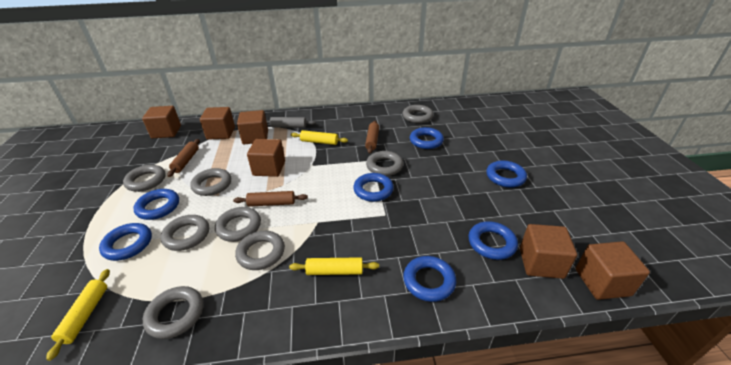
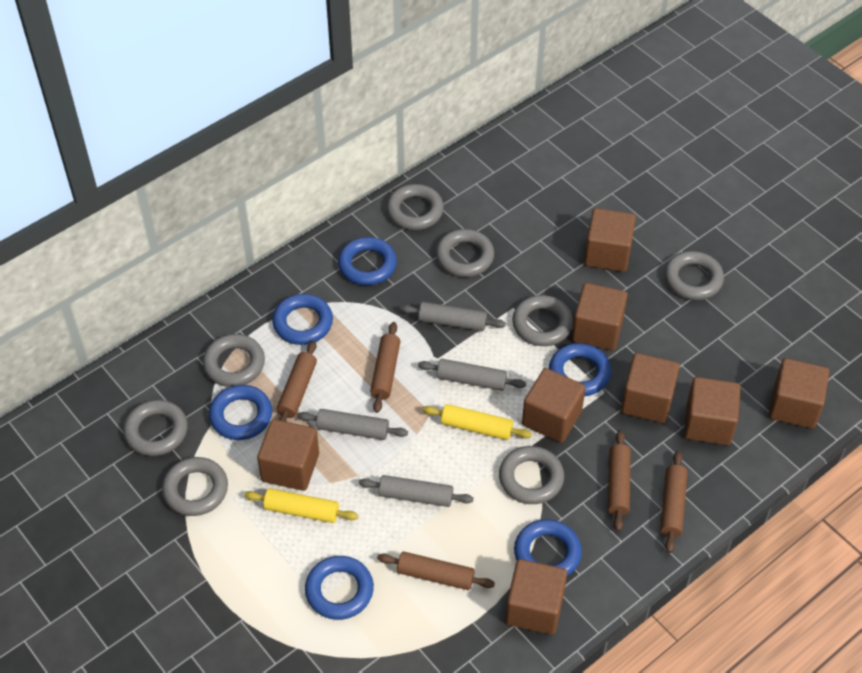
blue ring: 7 -> 6
brown cube: 6 -> 8
brown rolling pin: 3 -> 5
grey rolling pin: 1 -> 4
yellow rolling pin: 3 -> 2

